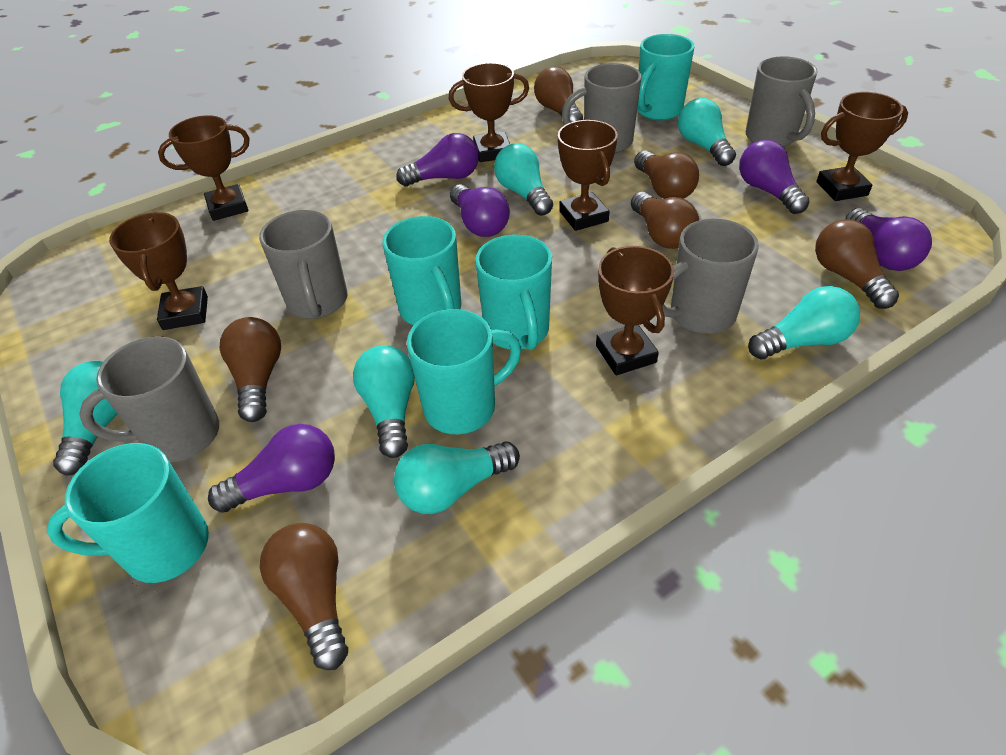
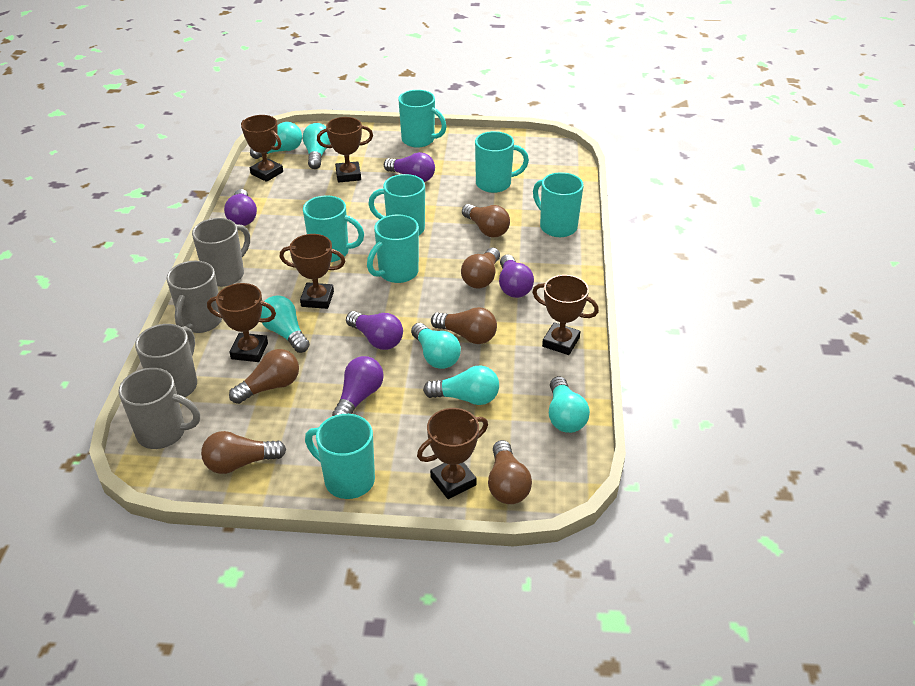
grey mug: 5 -> 4
turquoise mug: 5 -> 7

